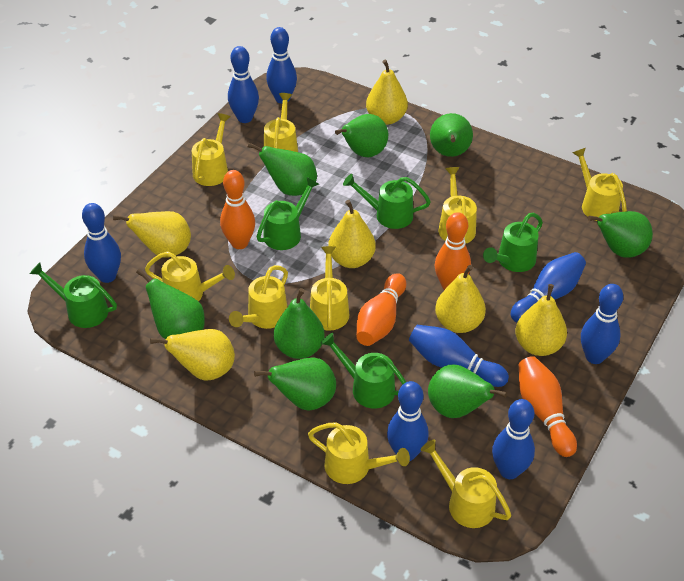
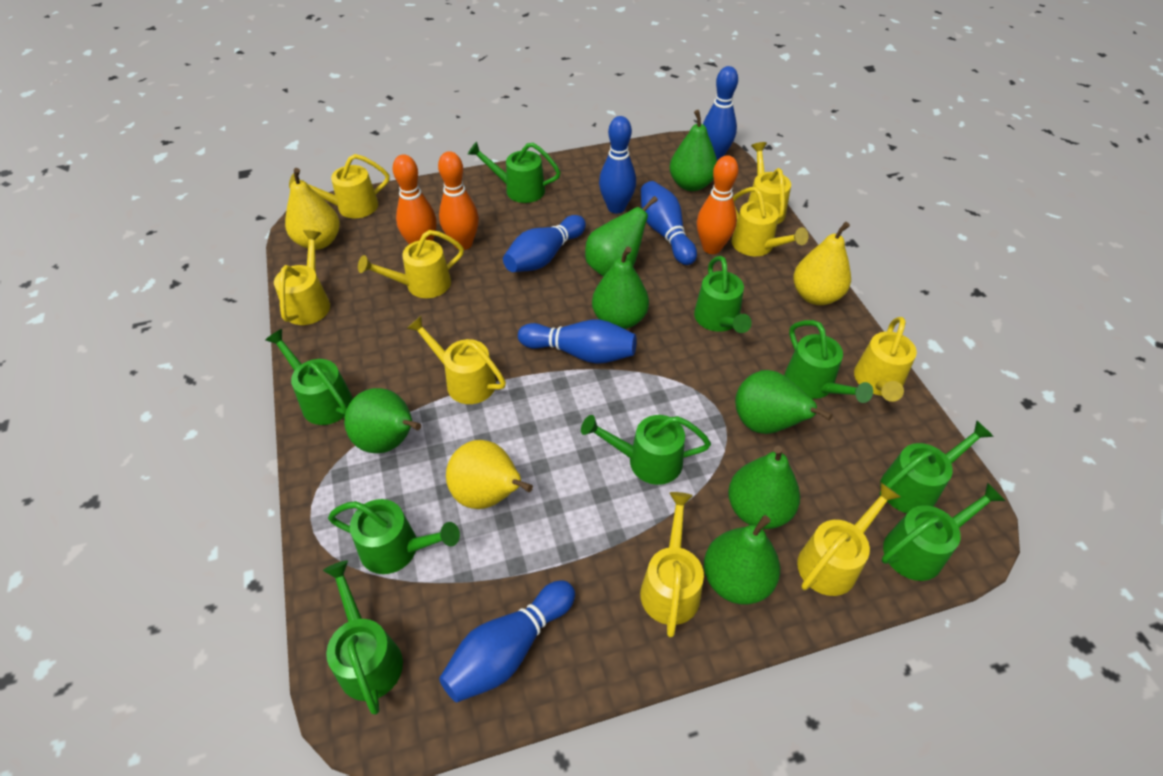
blue bowling pin: 8 -> 6
green pear: 8 -> 7
green watering can: 5 -> 9
orange bowling pin: 4 -> 3
yellow pear: 6 -> 3

